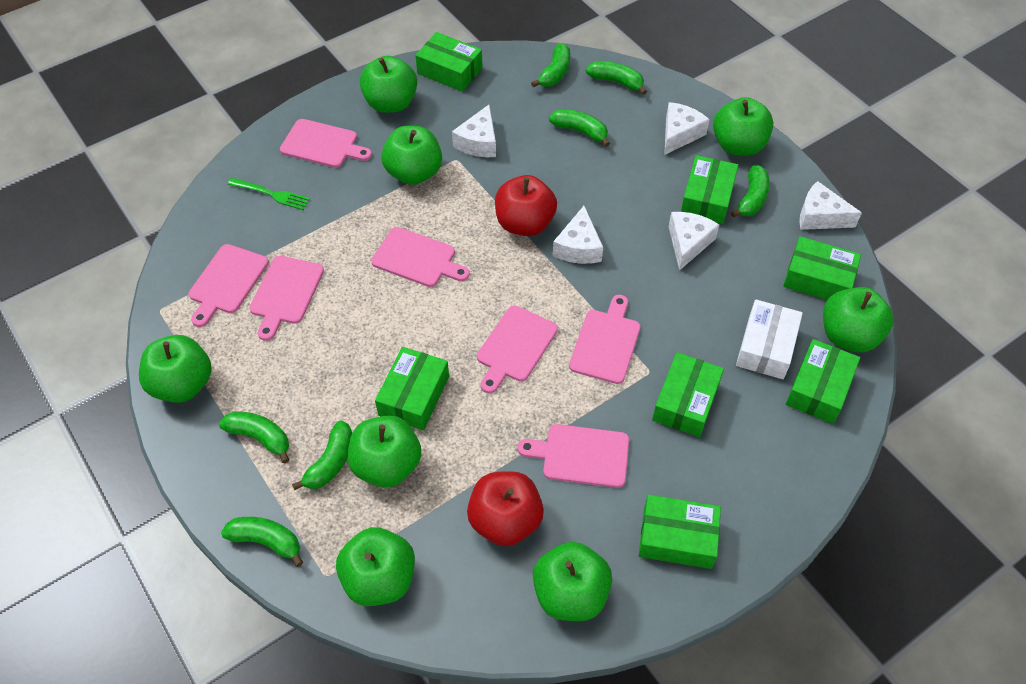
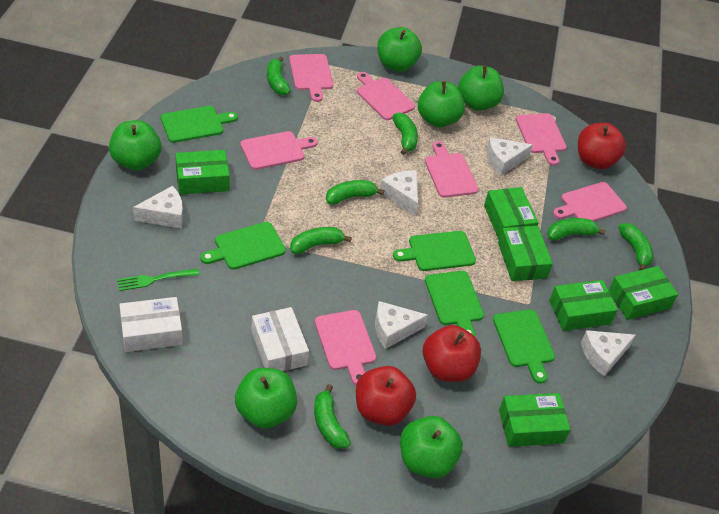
green apple: 8 -> 6
green box: 7 -> 6
green cutting board: 0 -> 5
red apple: 2 -> 3
white box: 1 -> 2

